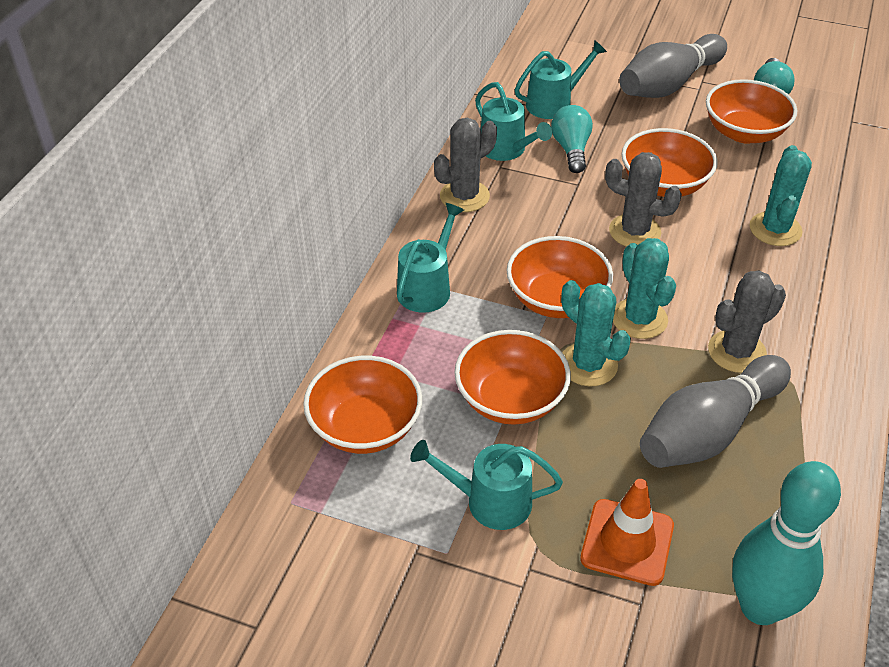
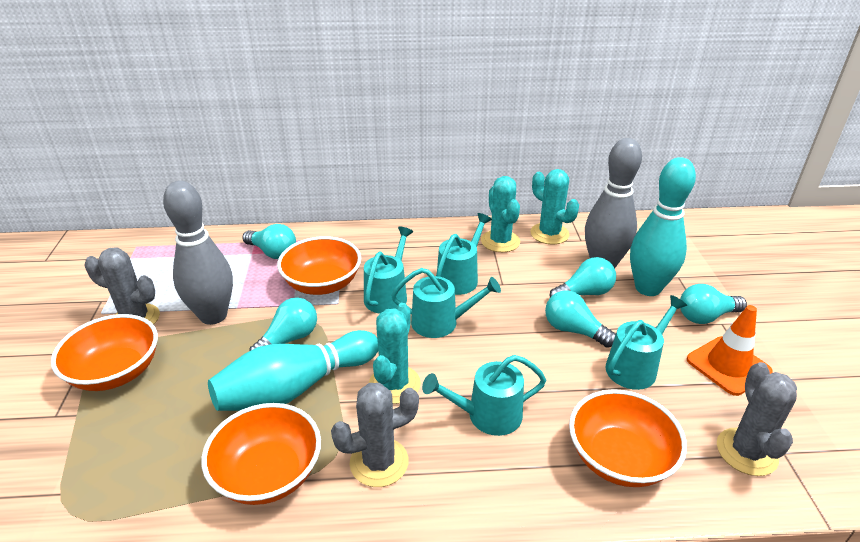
orange bowl: 5 -> 4
turquoise bowling pin: 1 -> 2
turquoise light bulb: 2 -> 5
turquoise watering can: 4 -> 5

